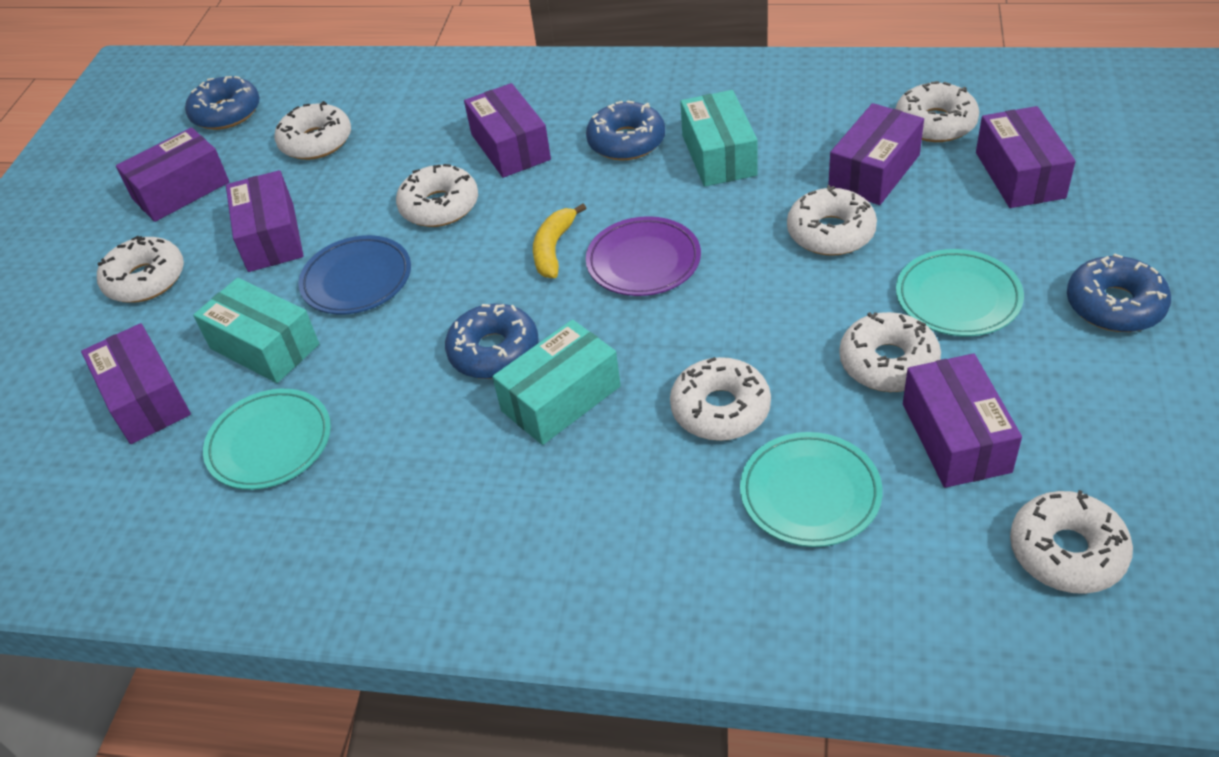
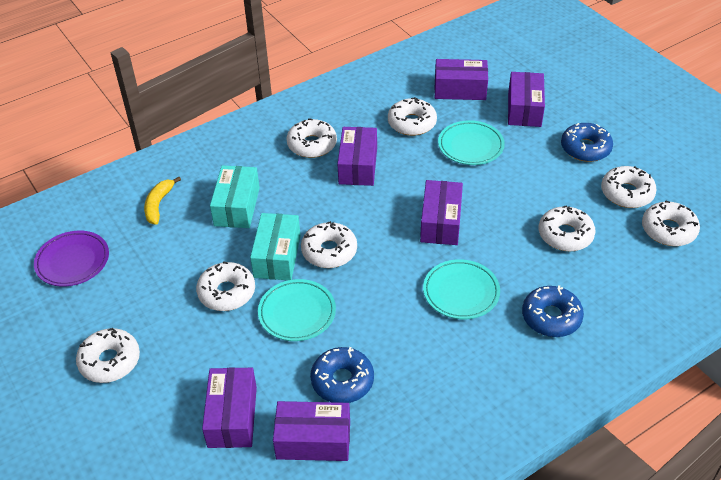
blue donut: 4 -> 3
blue plate: 1 -> 0
purple box: 7 -> 6
turquoise box: 3 -> 2

